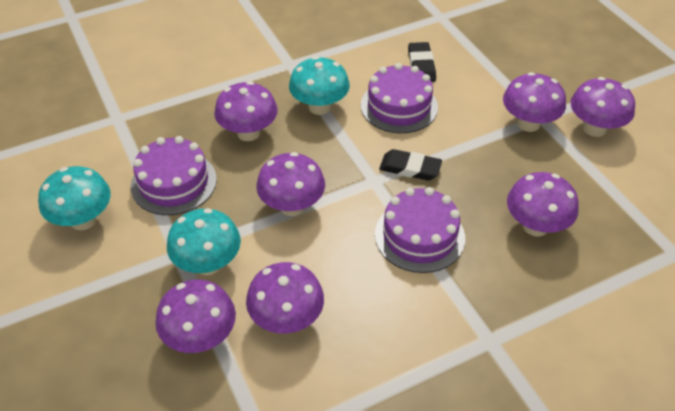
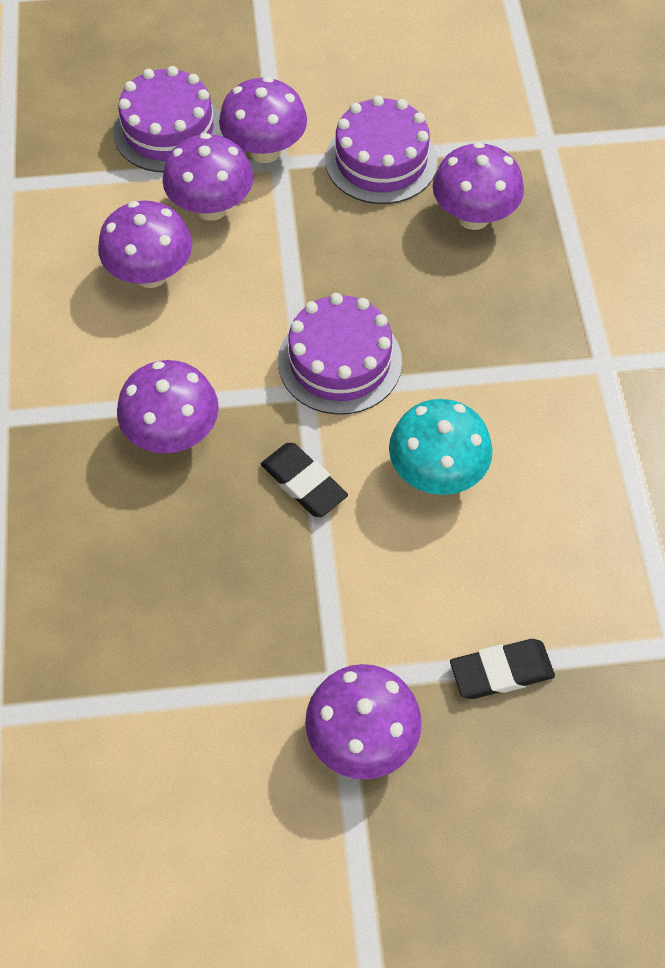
purple mushroom: 7 -> 6
turquoise mushroom: 3 -> 1

